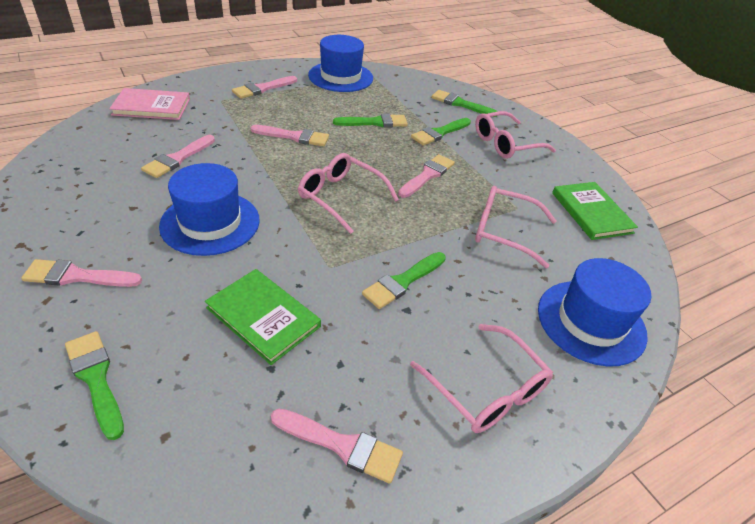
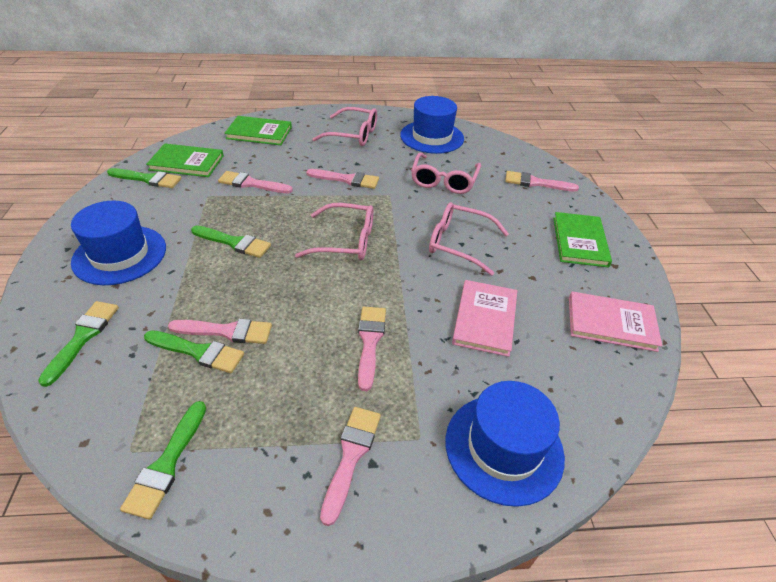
green book: 2 -> 3
pink book: 1 -> 2

